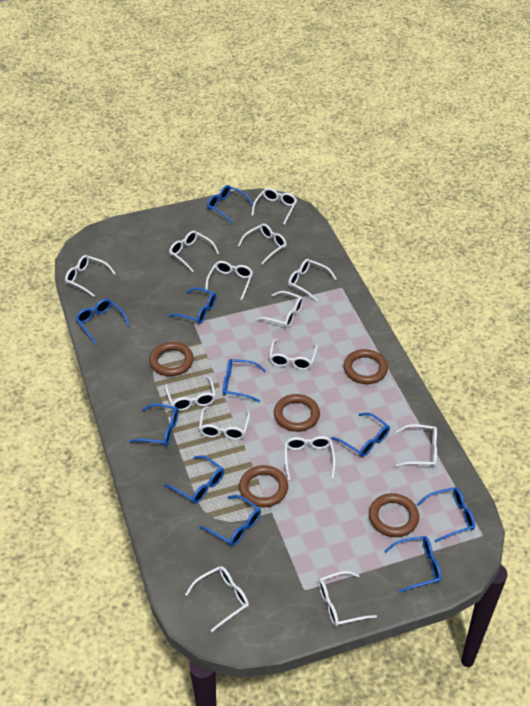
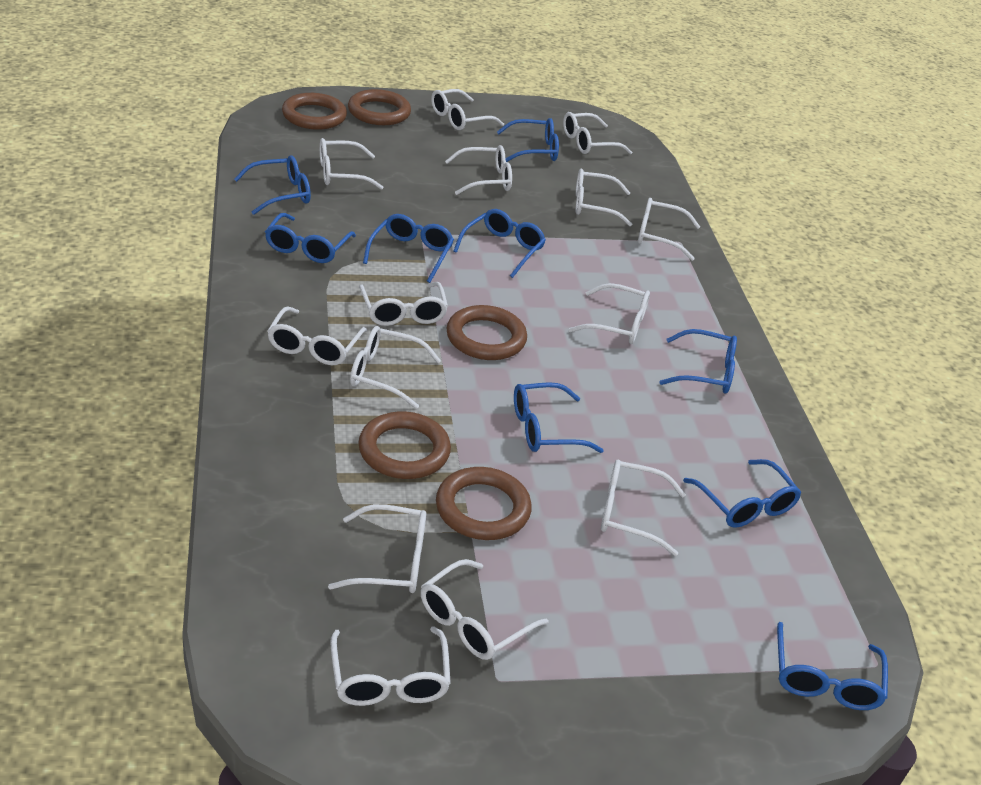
blue glasses: 10 -> 9

